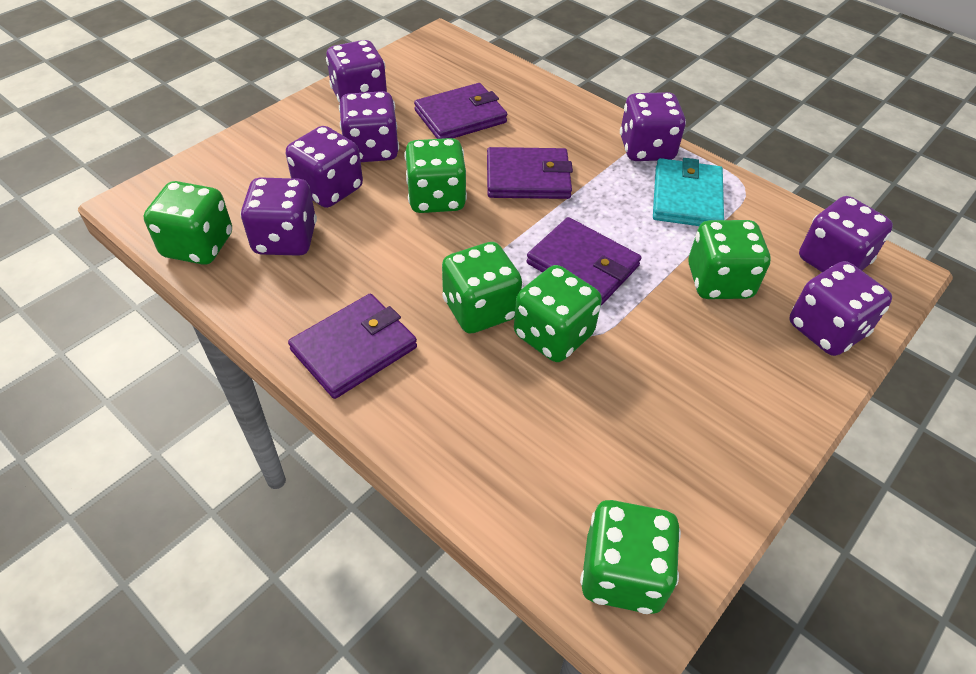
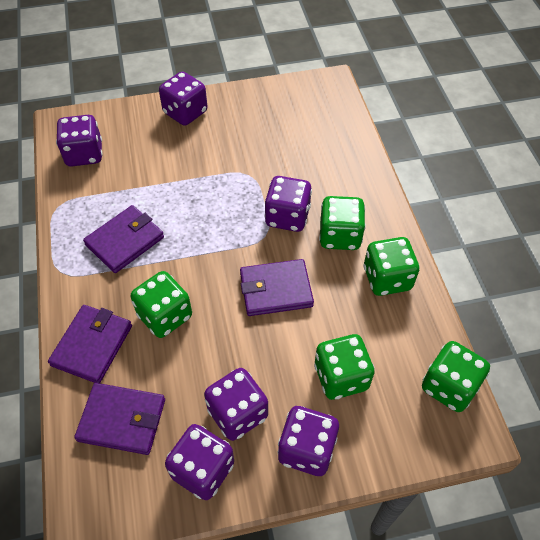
green dice: 6 -> 5
purple dice: 7 -> 6
turquoise wallet: 1 -> 0

